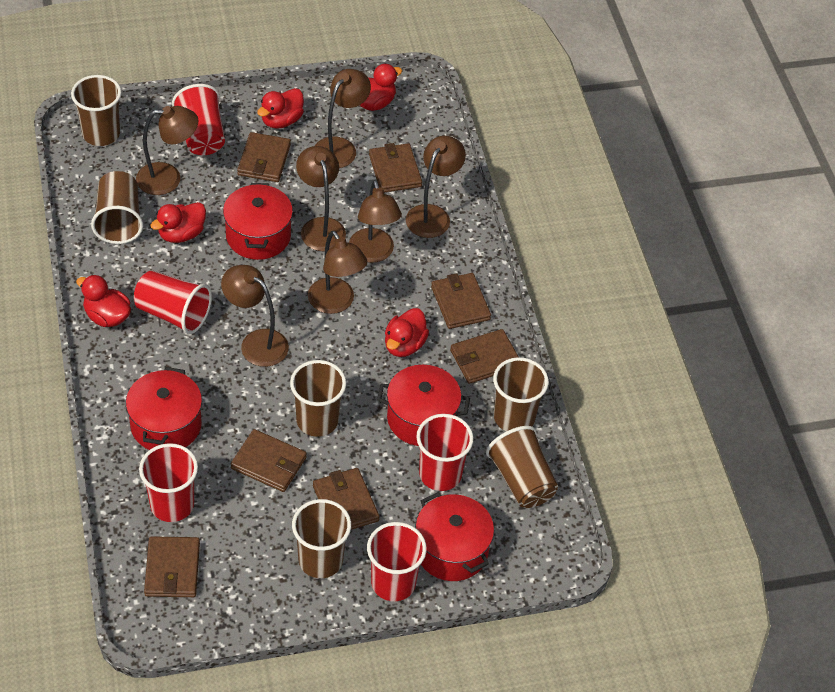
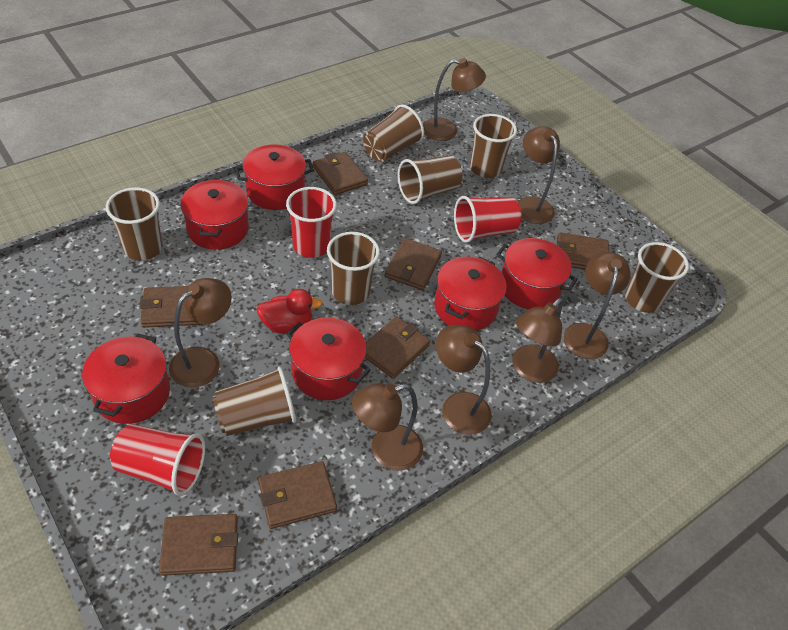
brown cup: 6 -> 7
red cup: 5 -> 3
red duck: 5 -> 1
red pot: 4 -> 6

